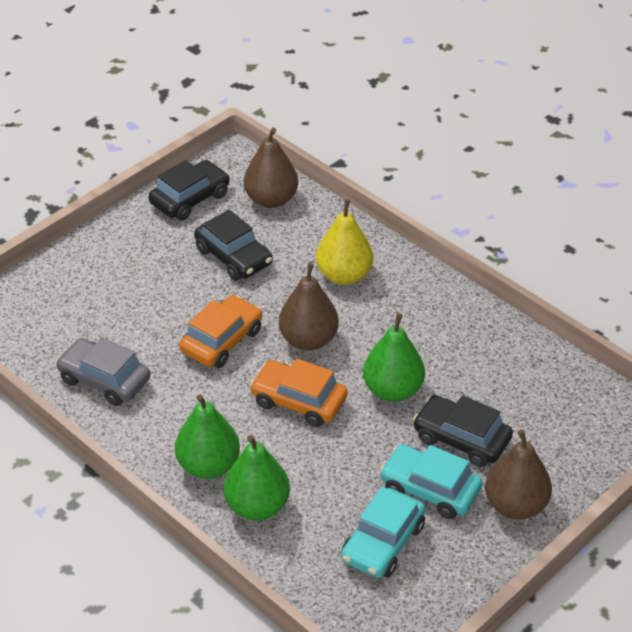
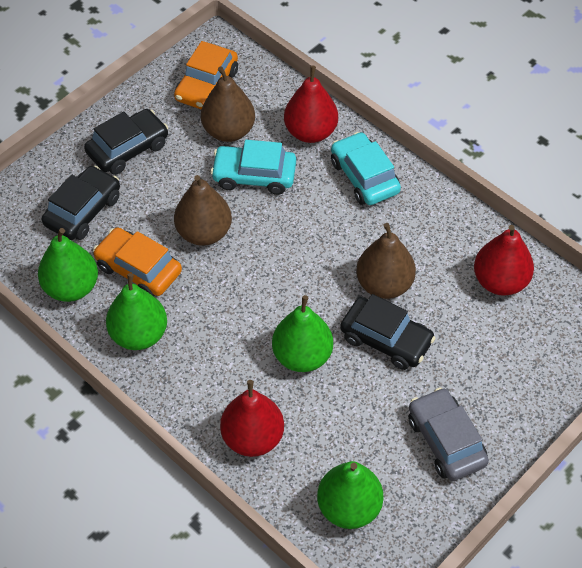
green pear: 3 -> 4
red pear: 0 -> 3
yellow pear: 1 -> 0

